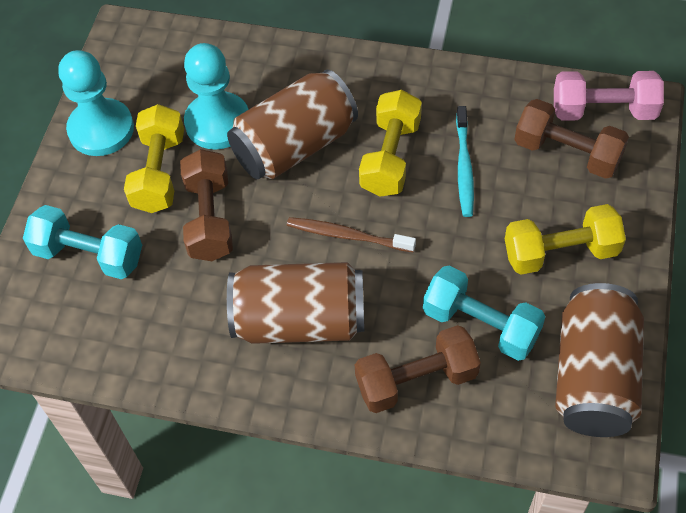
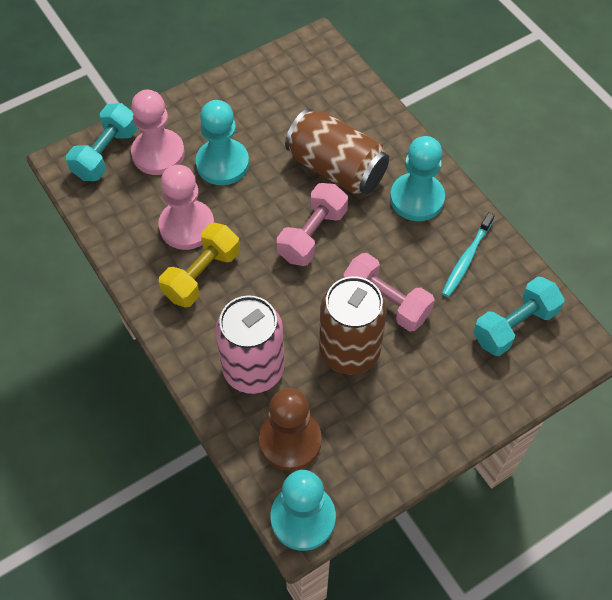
brown can: 3 -> 2
brown dumbbell: 3 -> 0
brown pawn: 0 -> 1
brown toothbrush: 1 -> 0
pink can: 0 -> 1
pink dumbbell: 1 -> 2
pink pawn: 0 -> 2
turquoise pawn: 2 -> 3
yellow dumbbell: 3 -> 1

